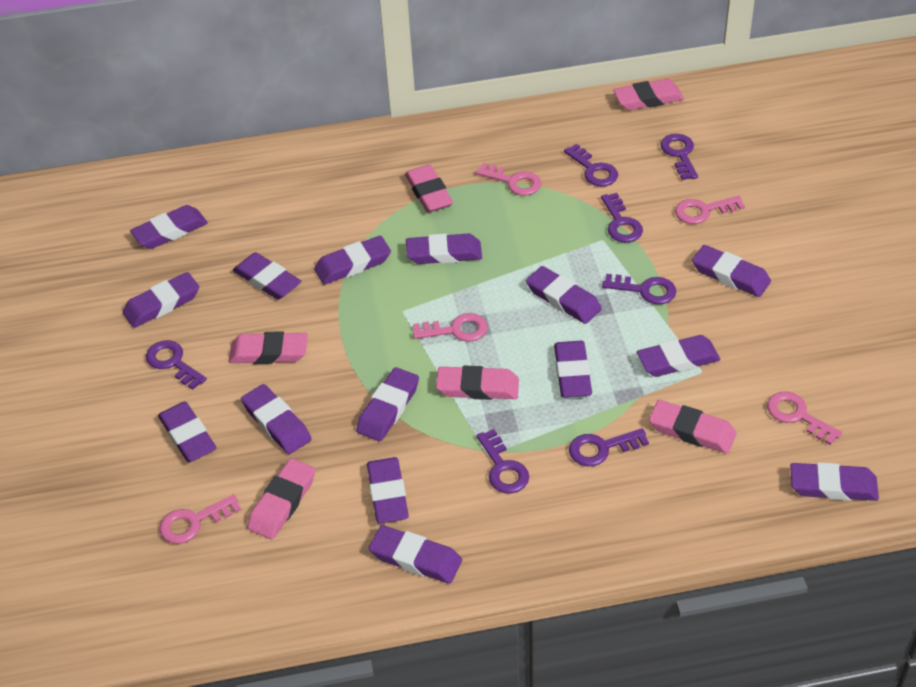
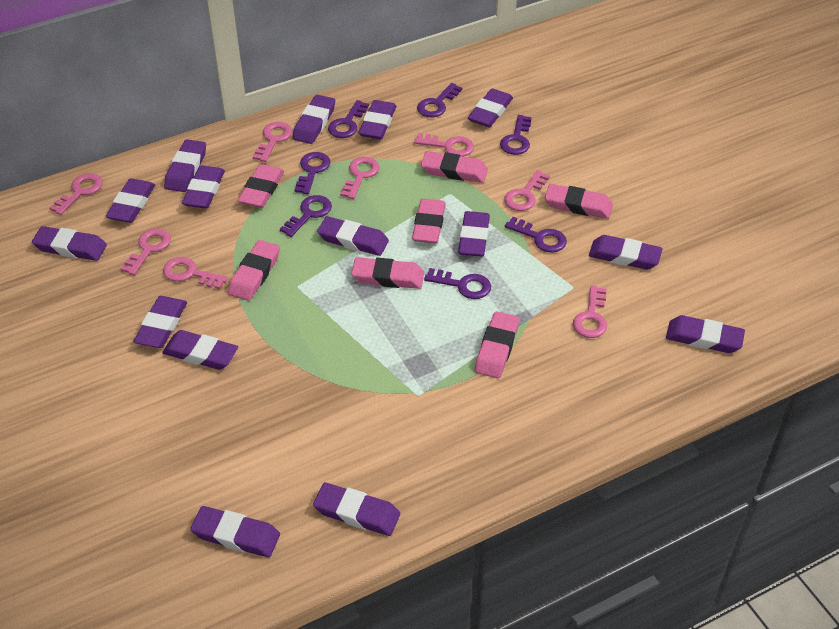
pink eraser: 6 -> 7
pink key: 5 -> 8

